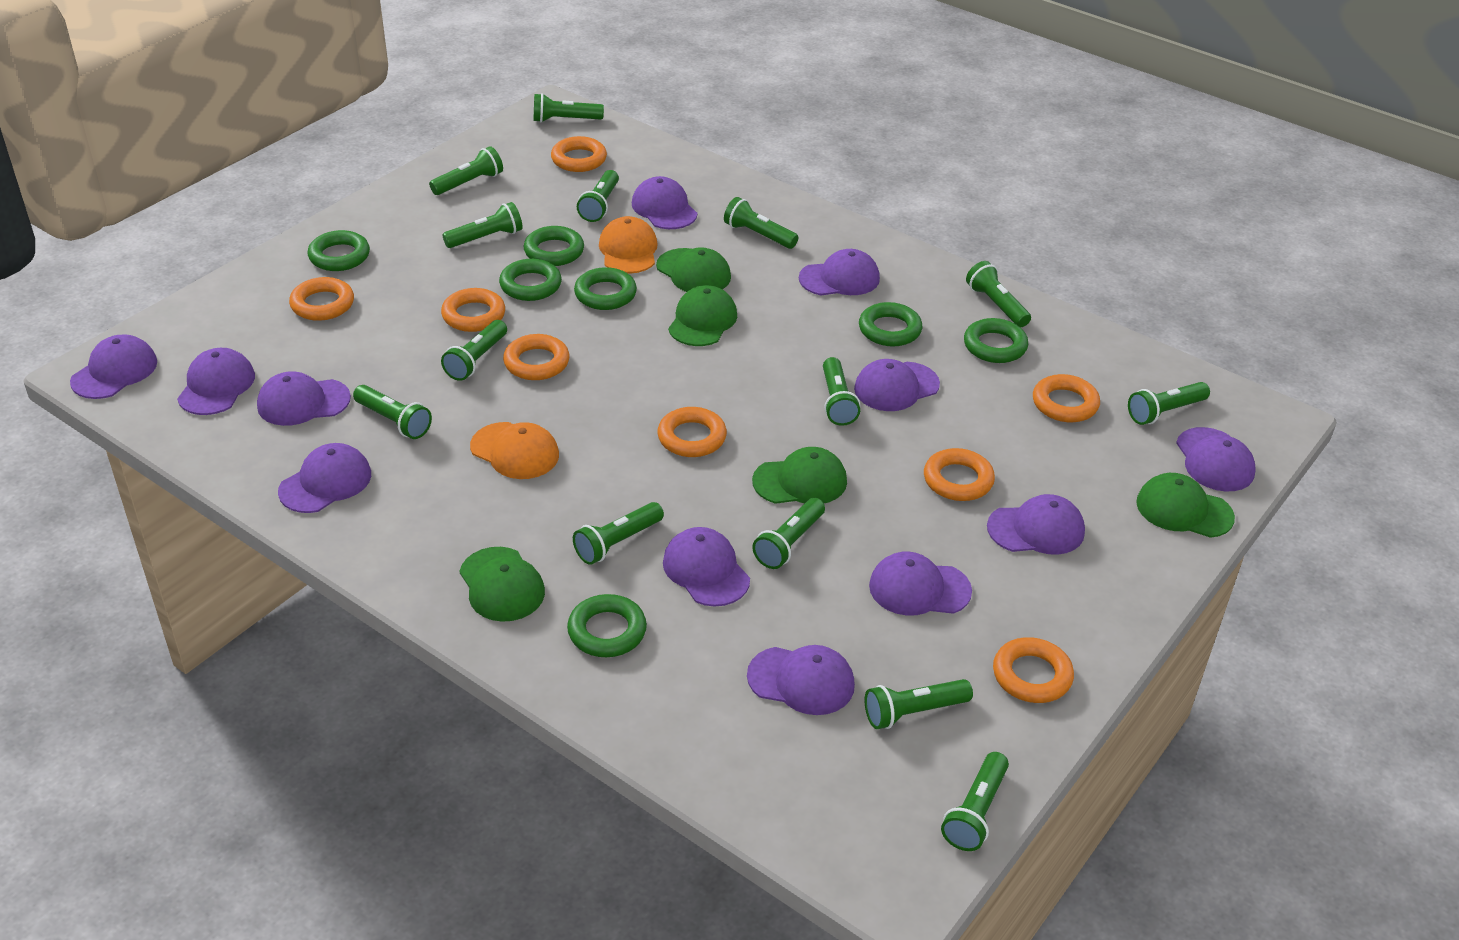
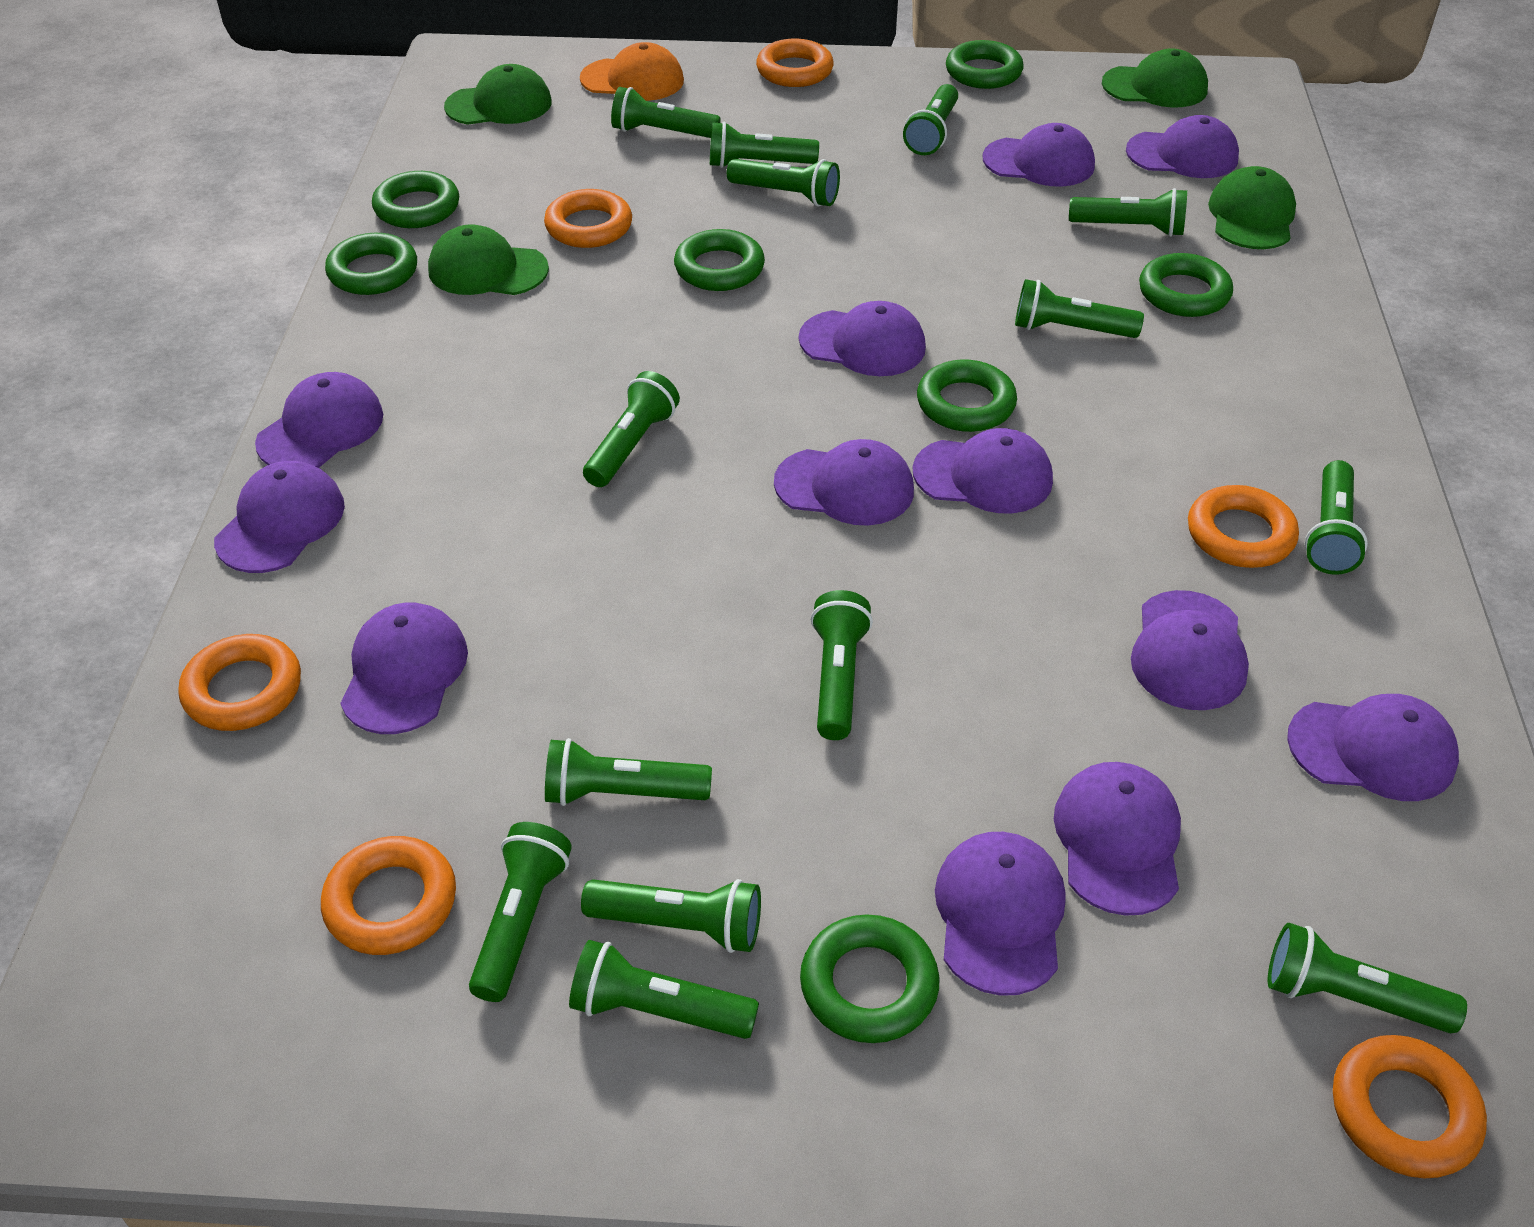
green cap: 5 -> 4
orange cap: 2 -> 1
orange ring: 8 -> 6

